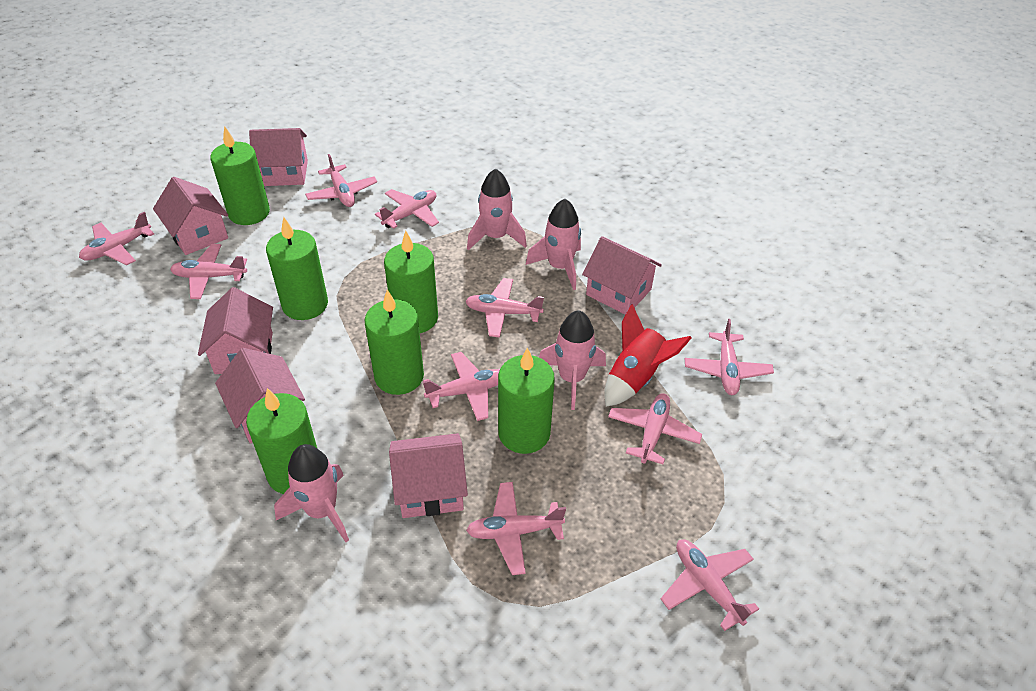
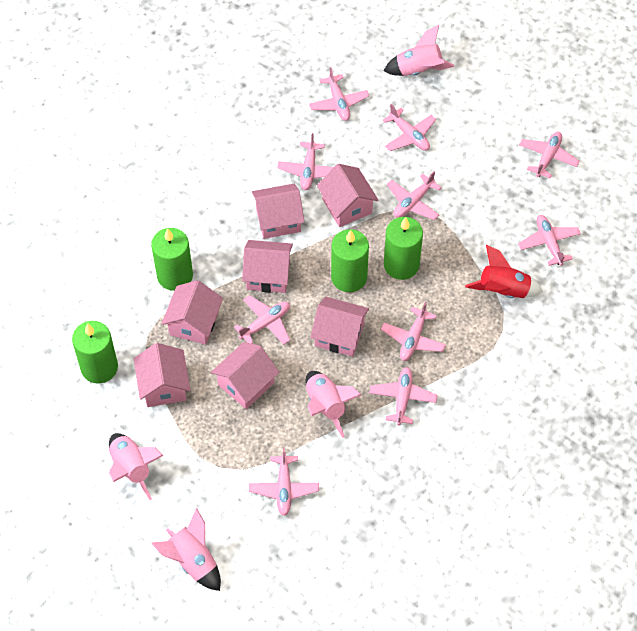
green candle: 6 -> 4
pink house: 6 -> 7

